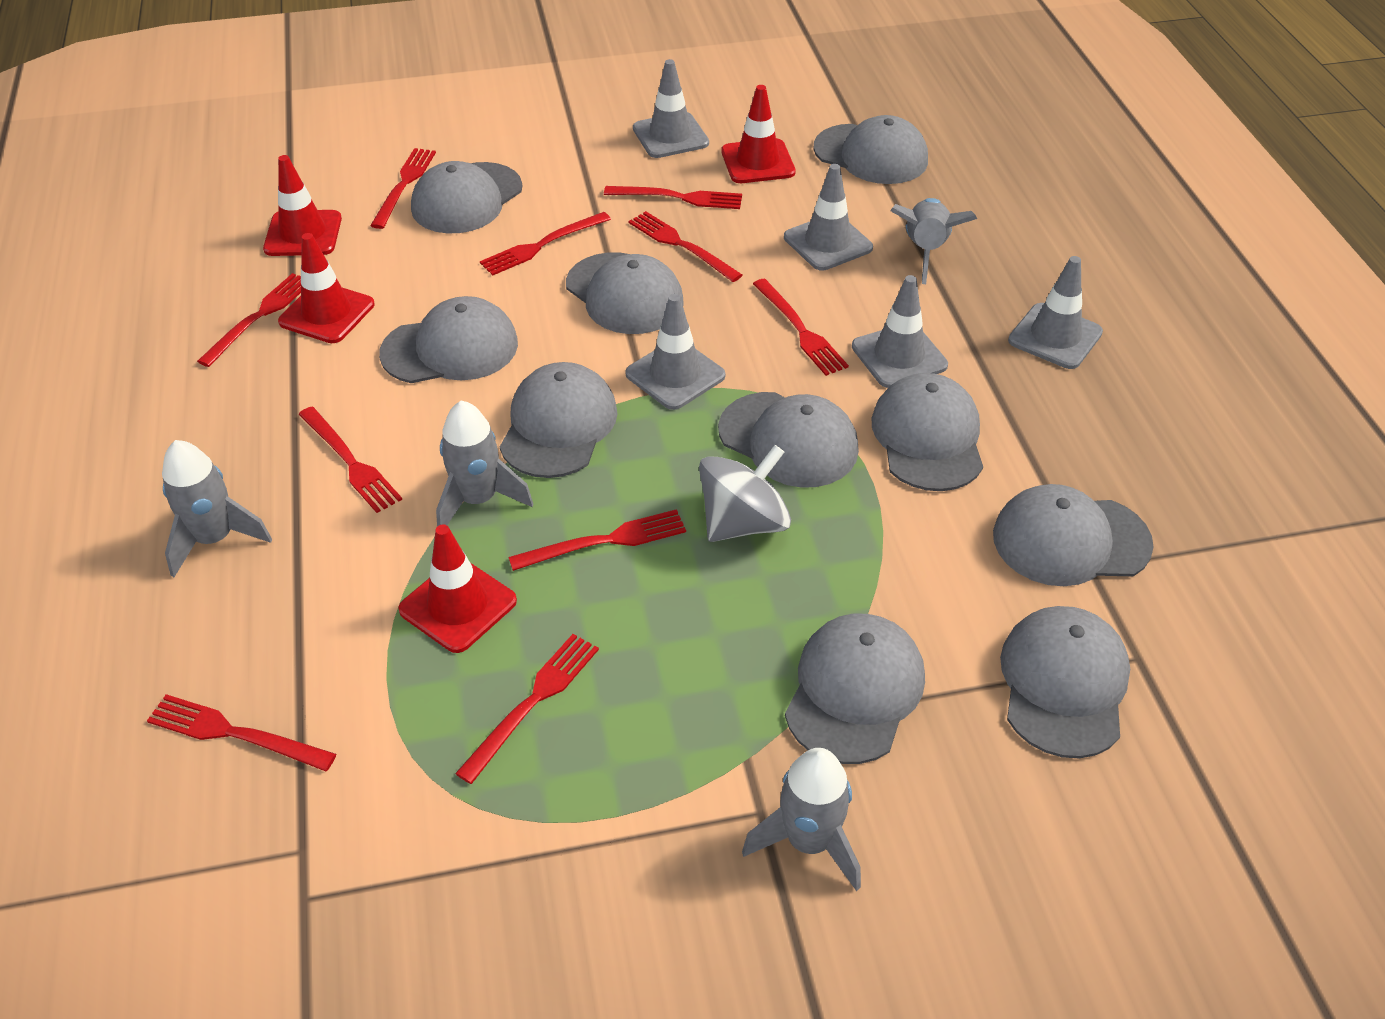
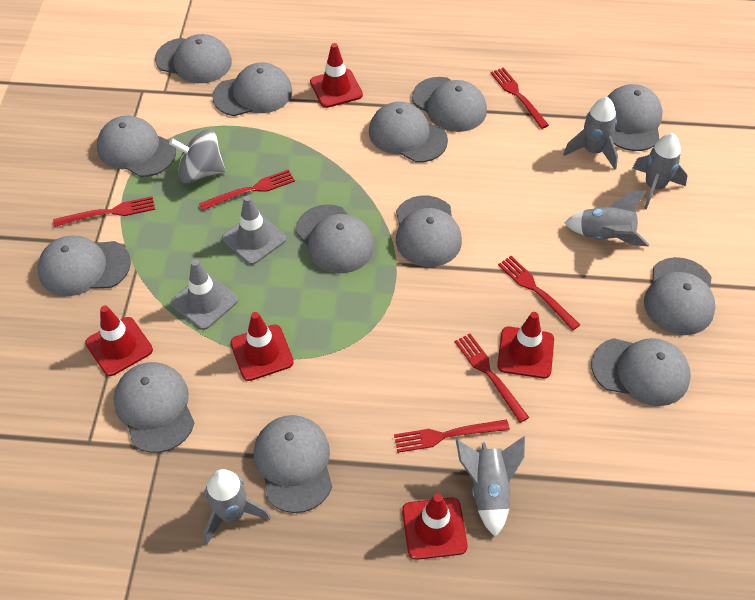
grey cap: 10 -> 13
grey rocket: 4 -> 5
grey traffic cone: 5 -> 2
red fork: 10 -> 6
red traffic cone: 4 -> 5

